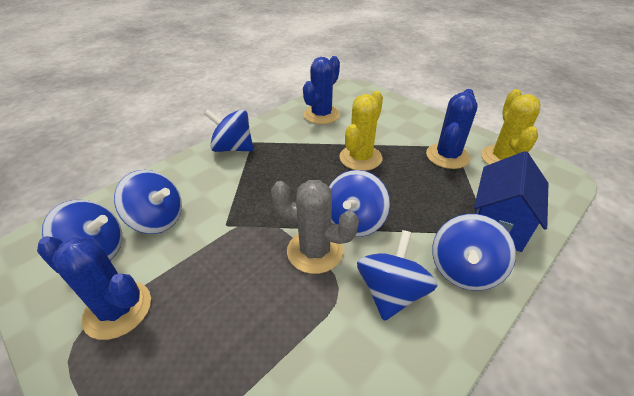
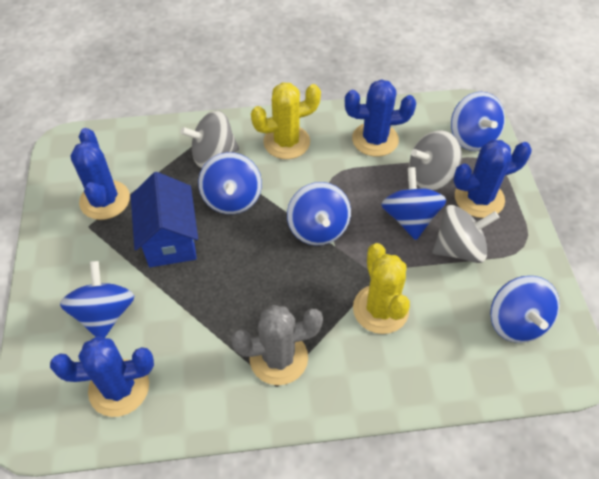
blue cactus: 3 -> 4
grey spinning top: 0 -> 3

